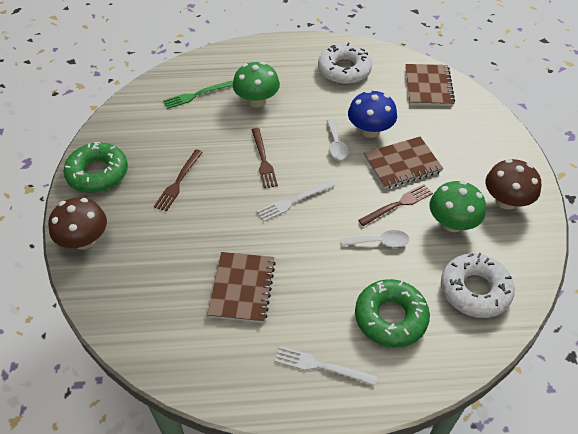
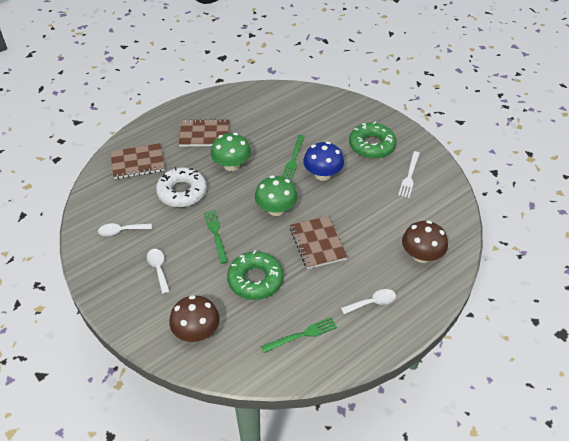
brown fork: 3 -> 0
green fork: 1 -> 3
white donut: 2 -> 1
white fork: 2 -> 1
white spoon: 2 -> 3

